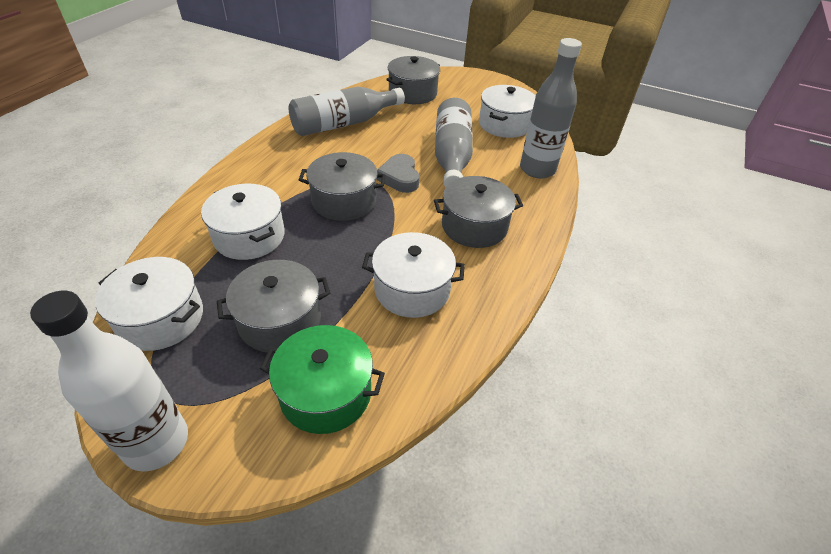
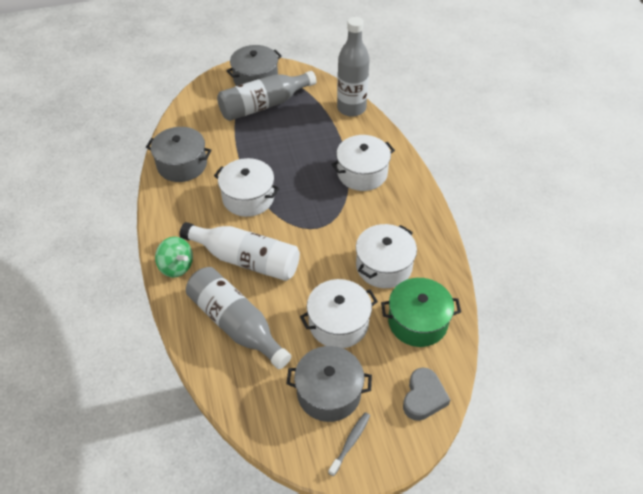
green spinning top: 0 -> 1
grey pot: 4 -> 3
grey toothbrush: 0 -> 1

